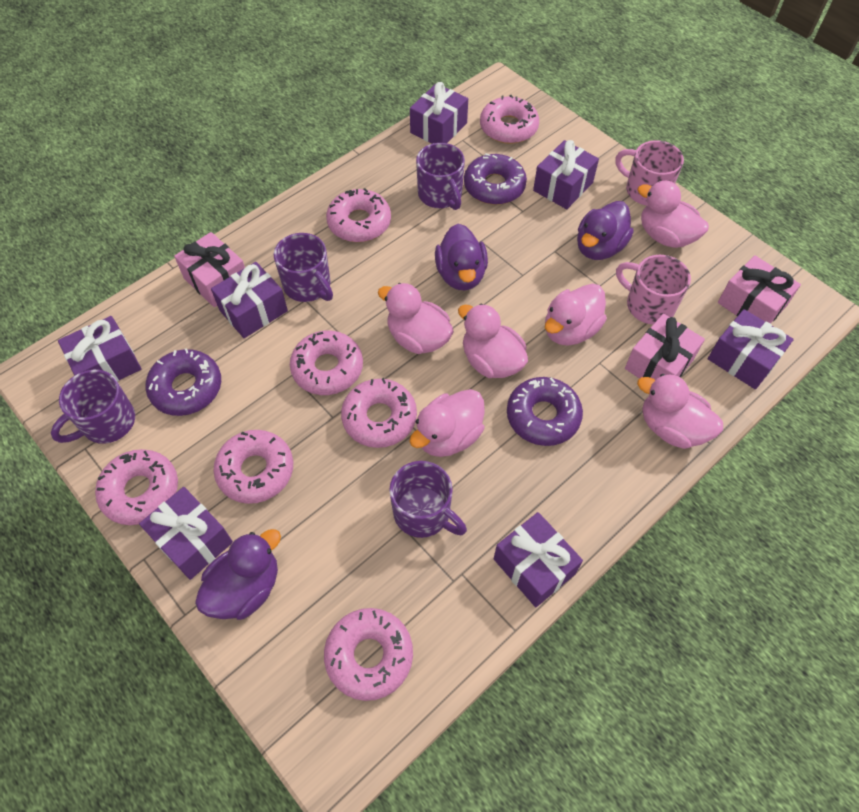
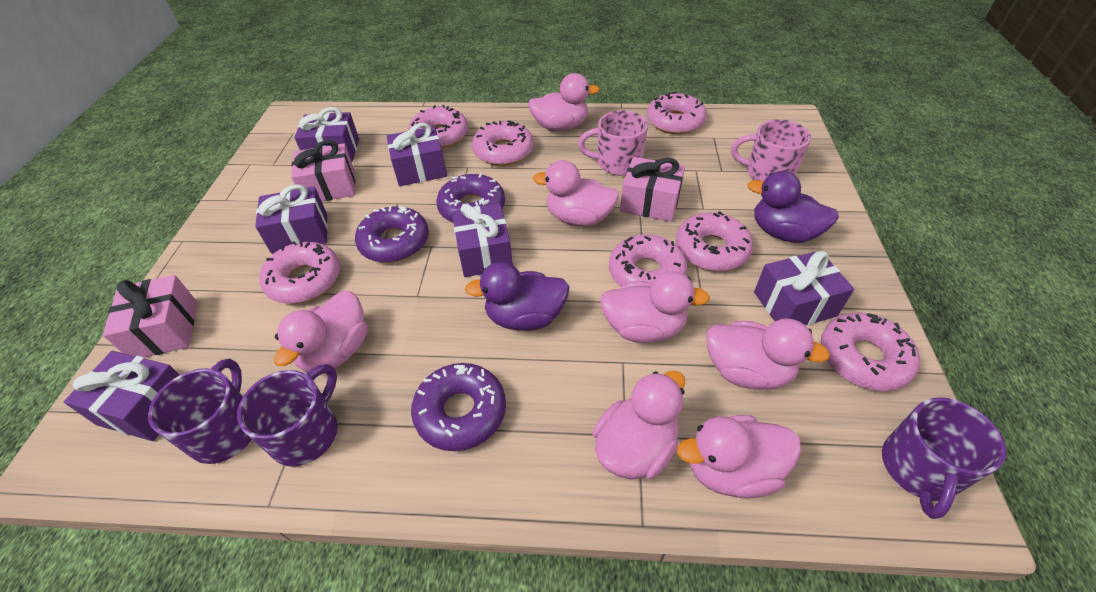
pink duck: 6 -> 7
purple duck: 3 -> 2
purple gift: 7 -> 6
purple mug: 4 -> 3

